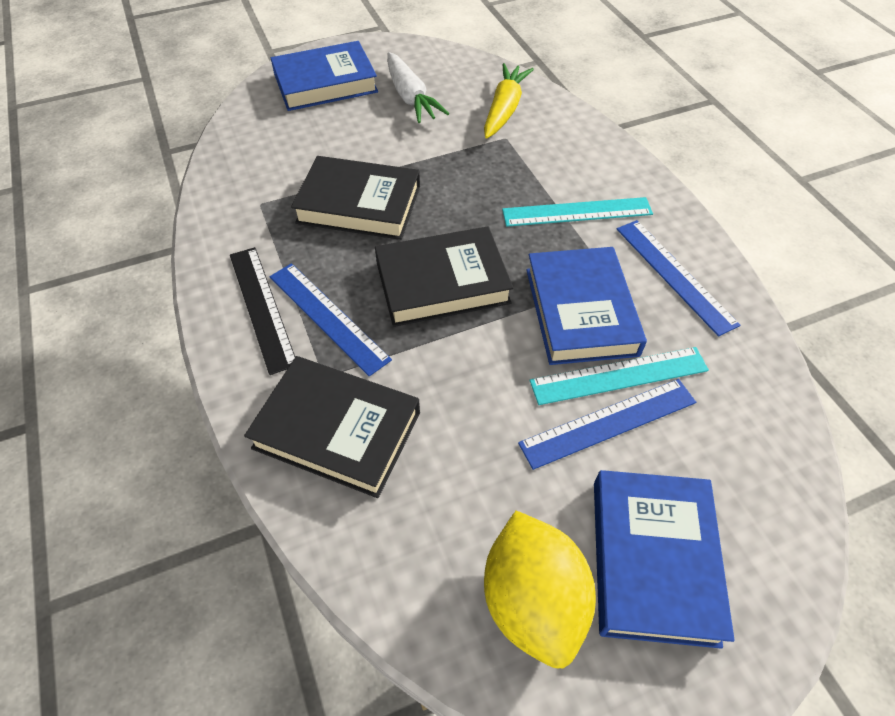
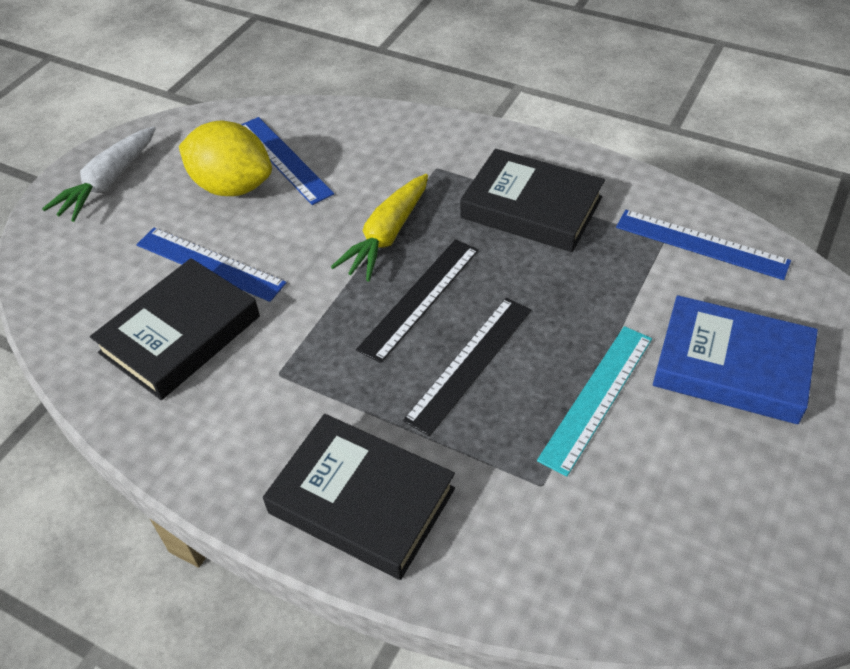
black ruler: 1 -> 2
blue book: 3 -> 1
turquoise ruler: 2 -> 1

